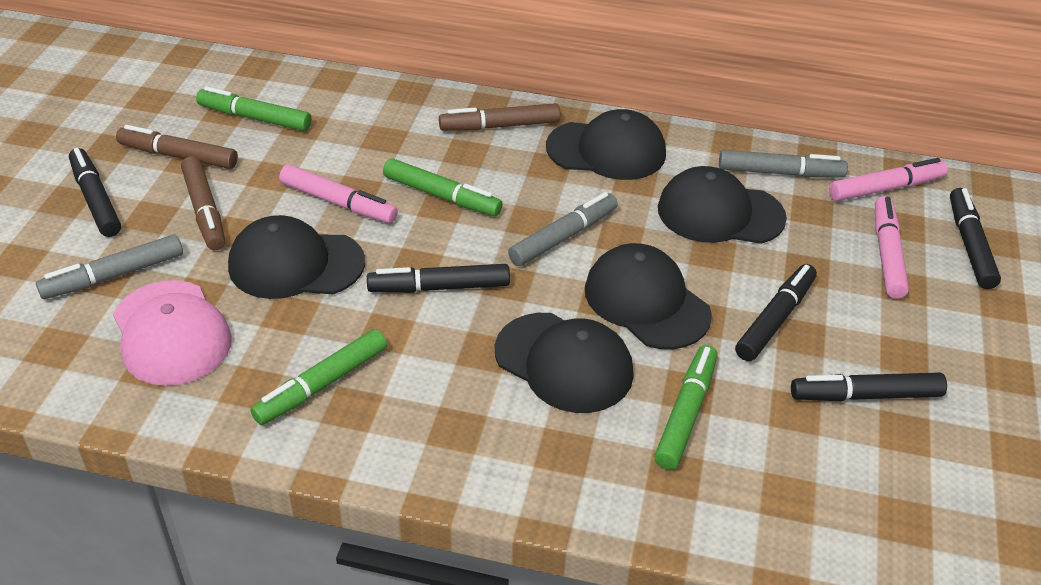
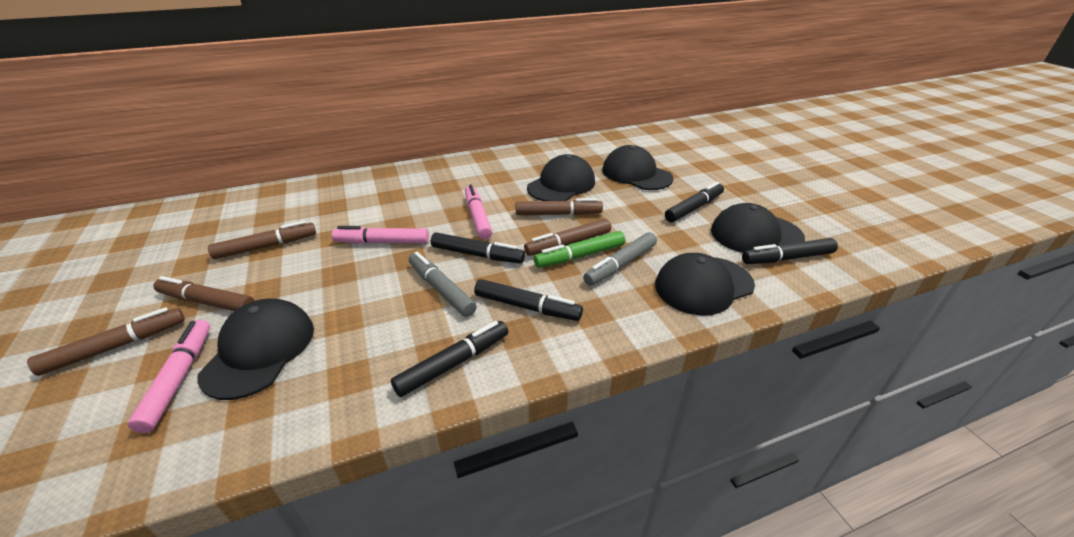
brown marker: 3 -> 5
green marker: 4 -> 1
grey marker: 3 -> 2
pink cap: 1 -> 0

